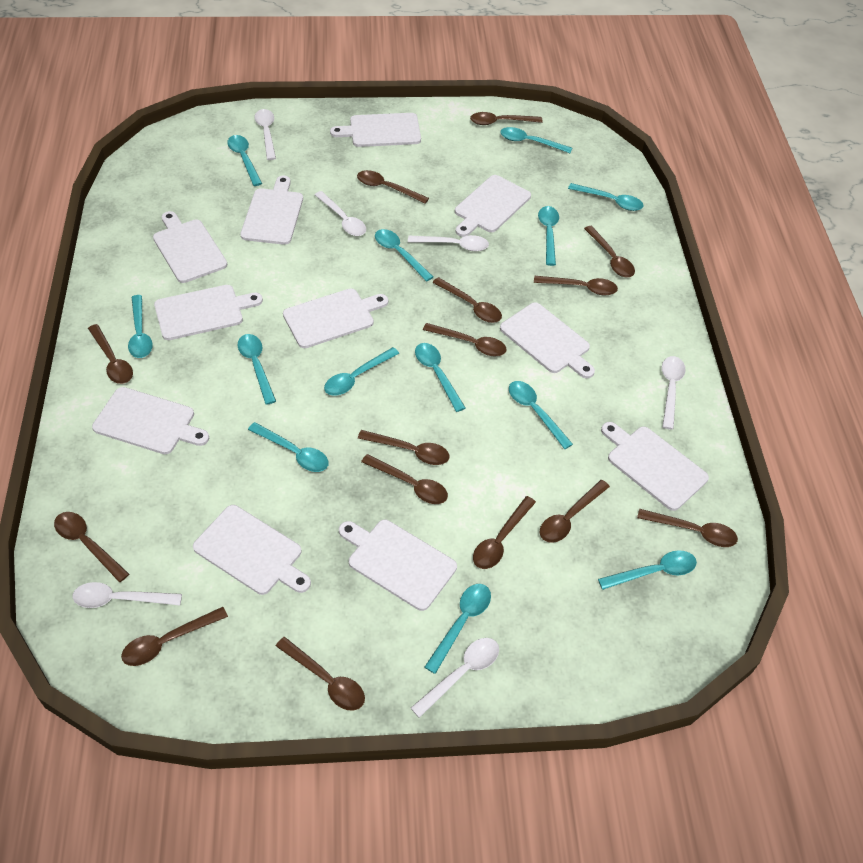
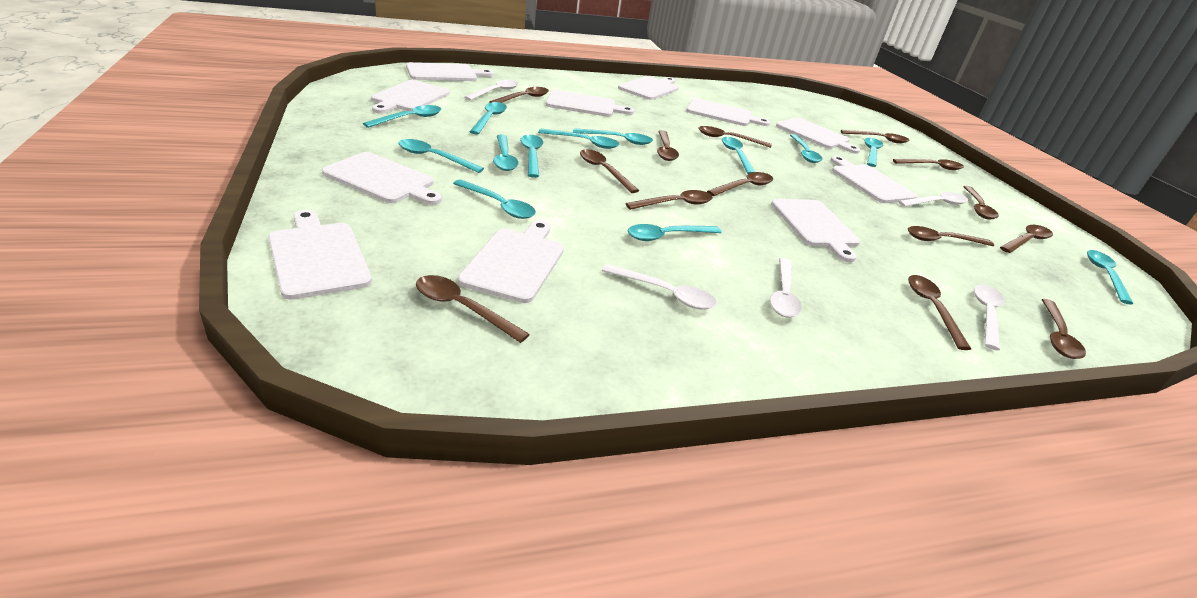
brown spoon: 15 -> 14
white spoon: 6 -> 5

